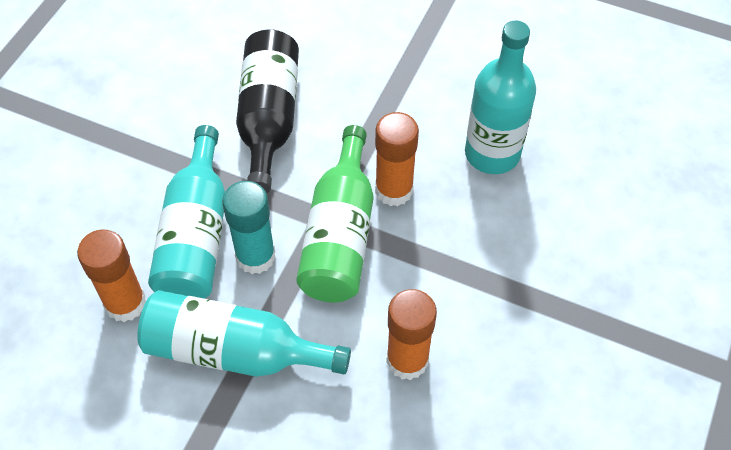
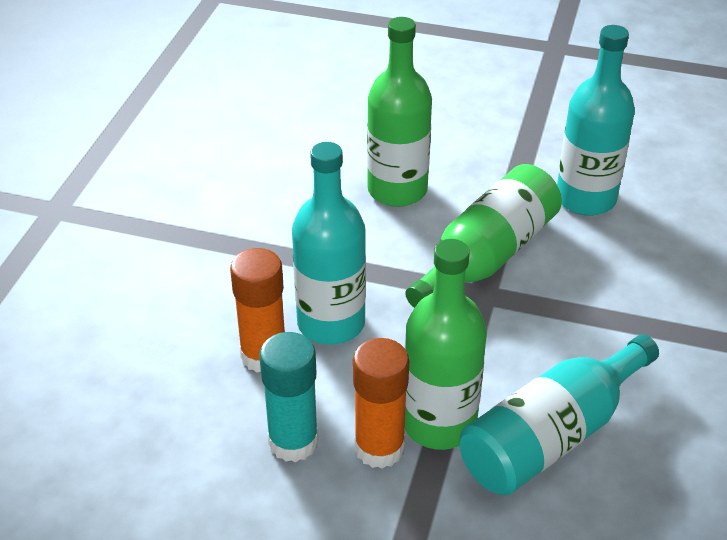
black bottle: 1 -> 0
green bottle: 1 -> 3
orange glue stick: 3 -> 2

